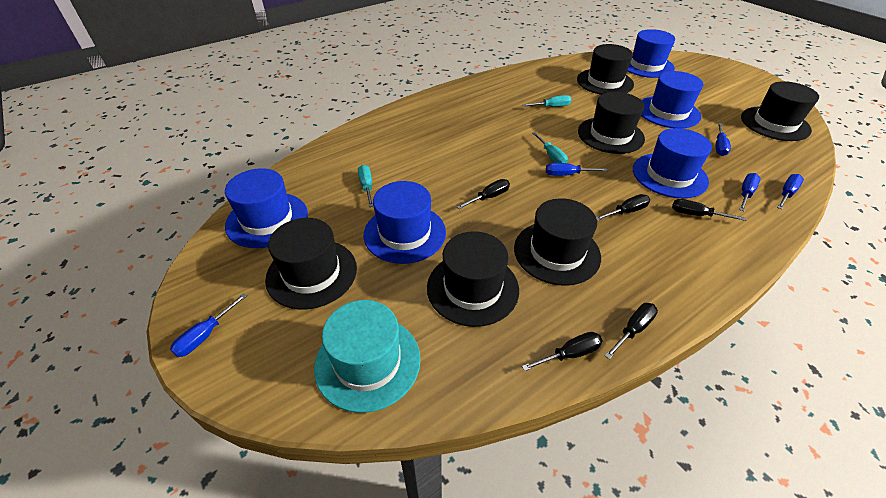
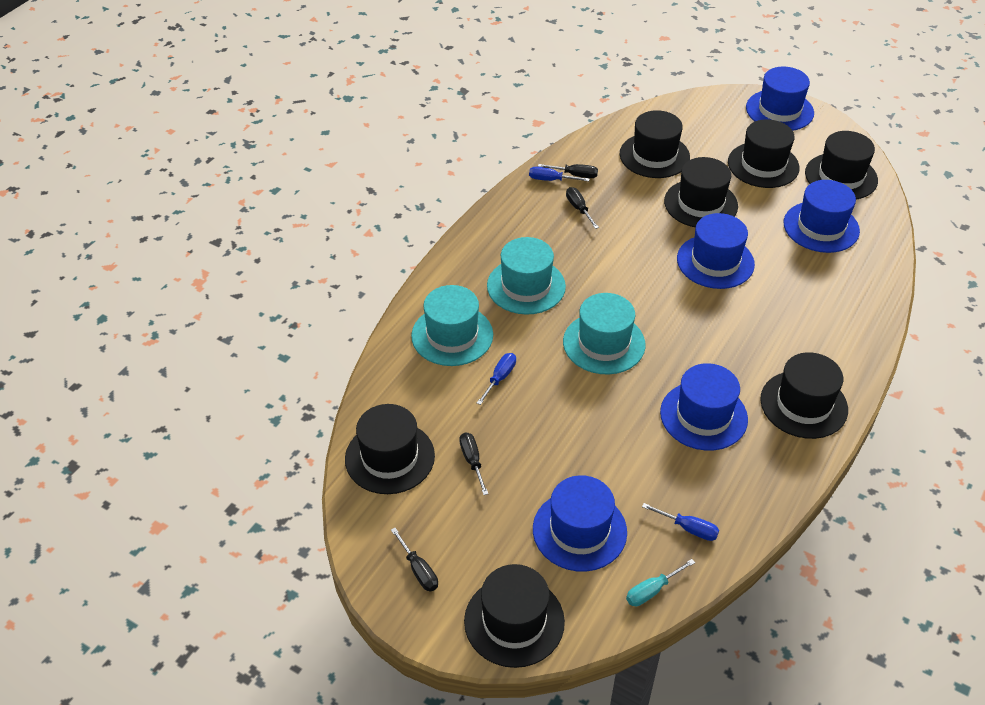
black hat: 6 -> 7
black screwdriver: 5 -> 4
blue screwdriver: 5 -> 3
turquoise hat: 1 -> 3
turquoise screwdriver: 3 -> 1

